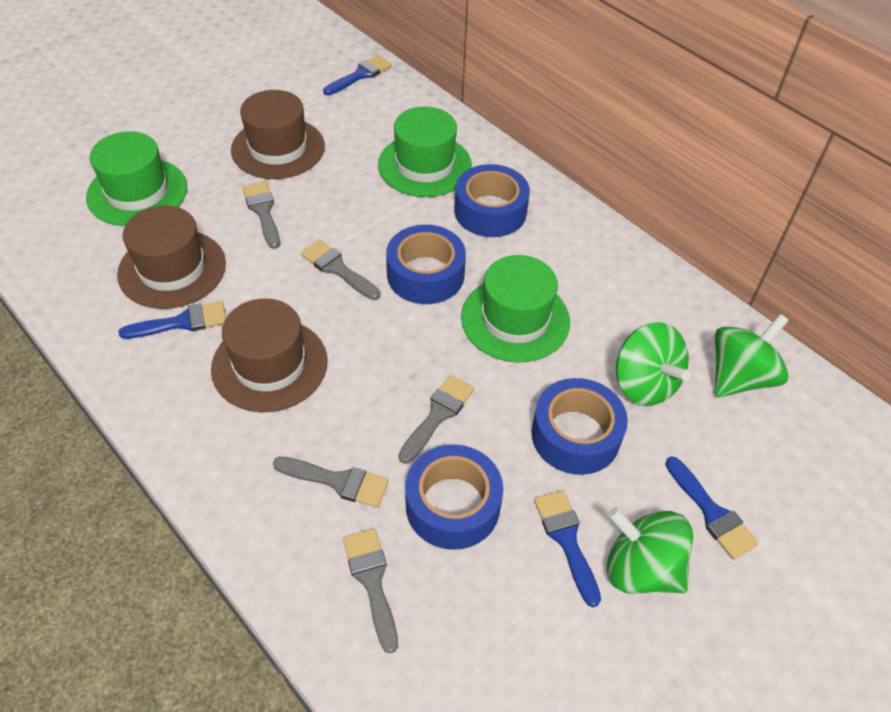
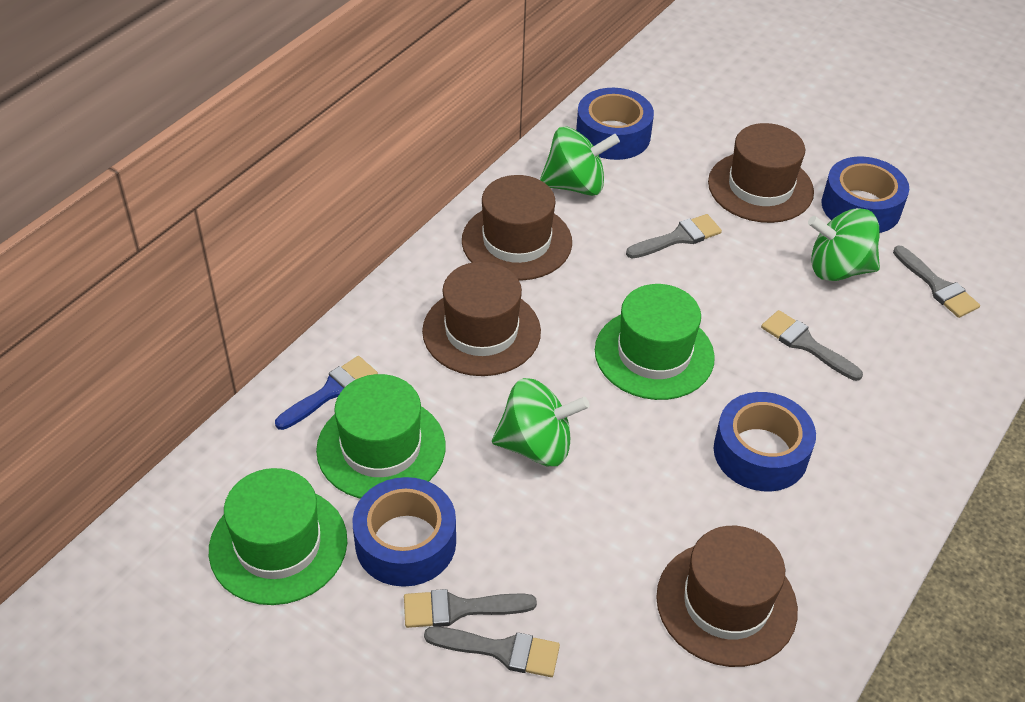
blue brush: 4 -> 1
brown hat: 3 -> 4

